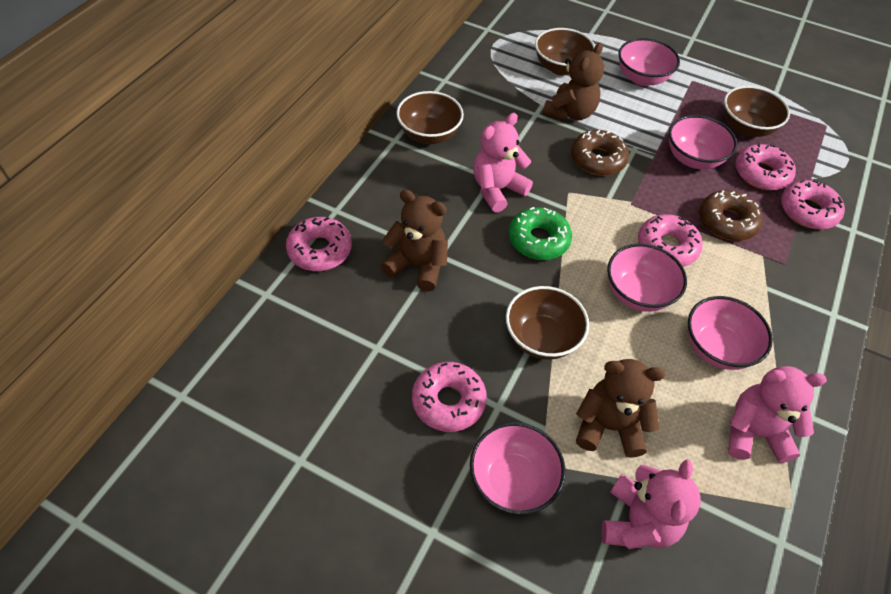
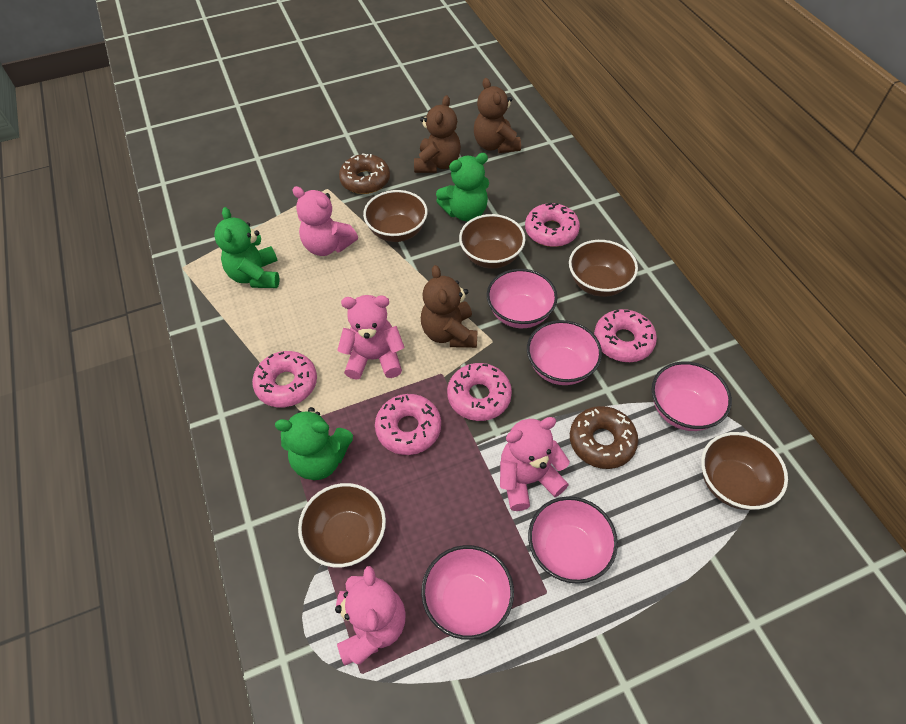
brown bowl: 4 -> 5
green donut: 1 -> 0
green teddy bear: 0 -> 3
pink teddy bear: 3 -> 4

